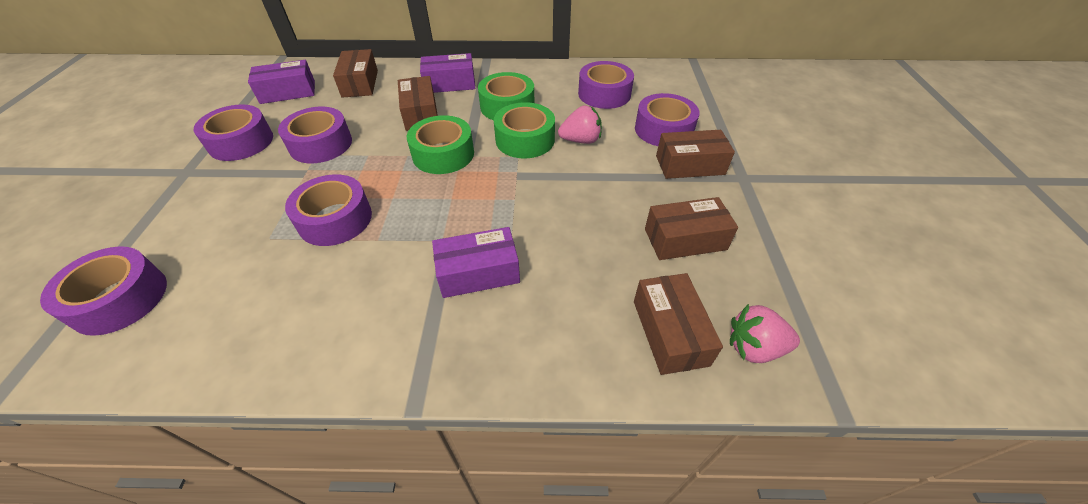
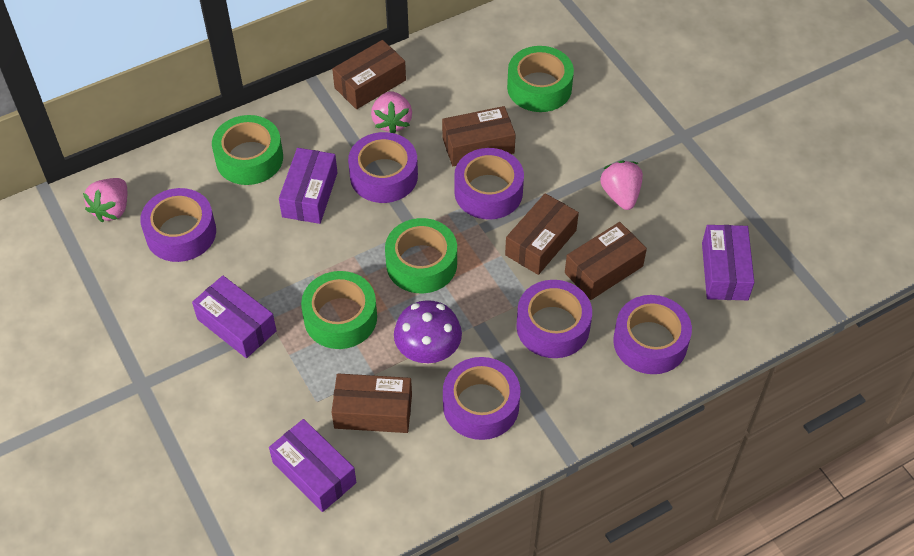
green tape: 3 -> 4
pink strawberry: 2 -> 3
purple box: 3 -> 4
purple mushroom: 0 -> 1

